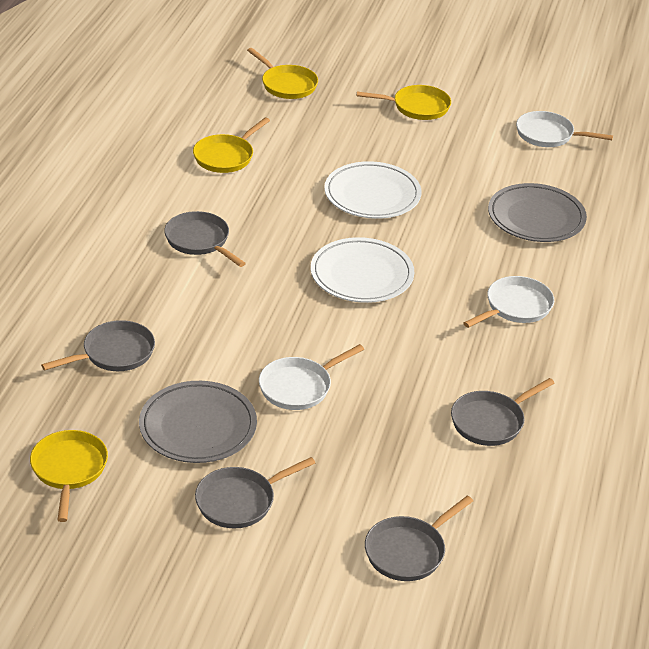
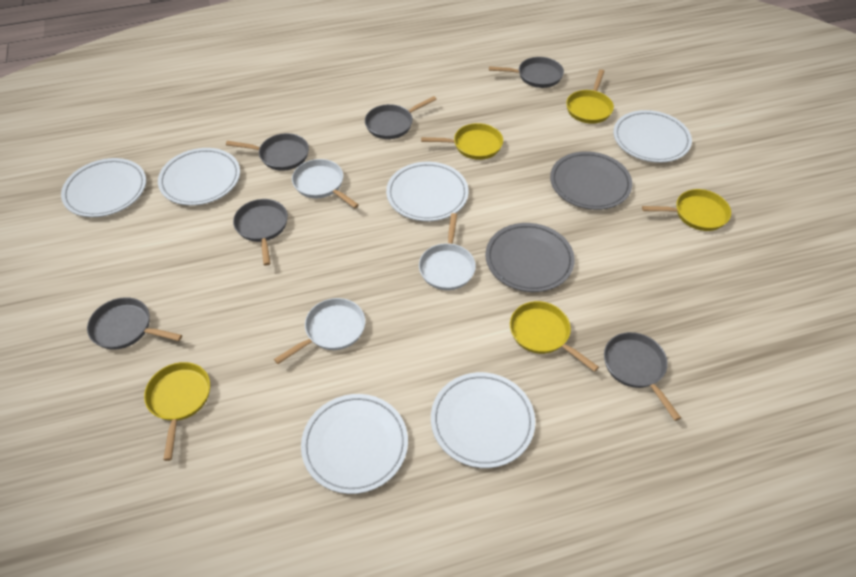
grey pan: 5 -> 6
white plate: 2 -> 6
yellow pan: 4 -> 5

